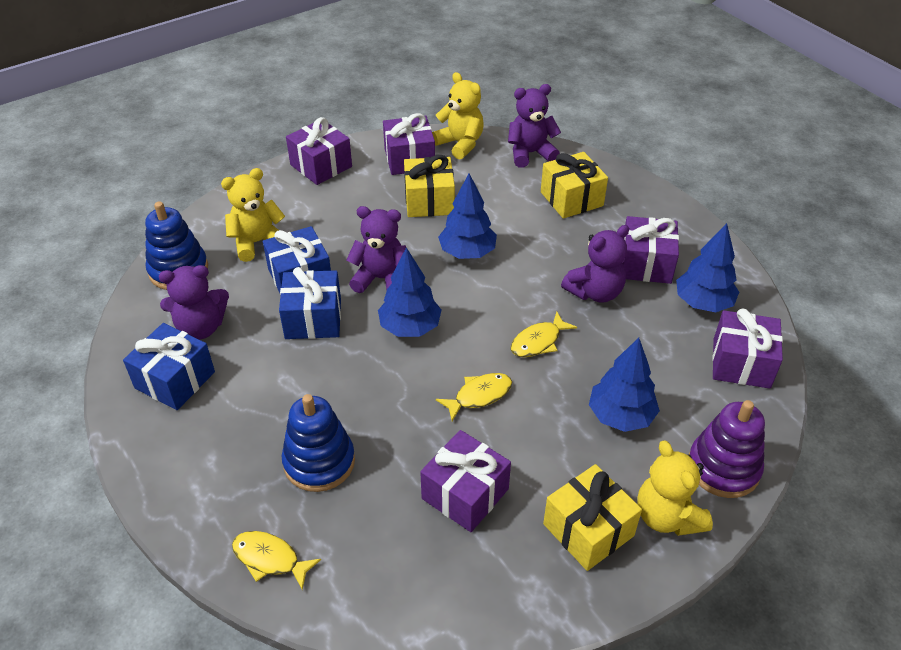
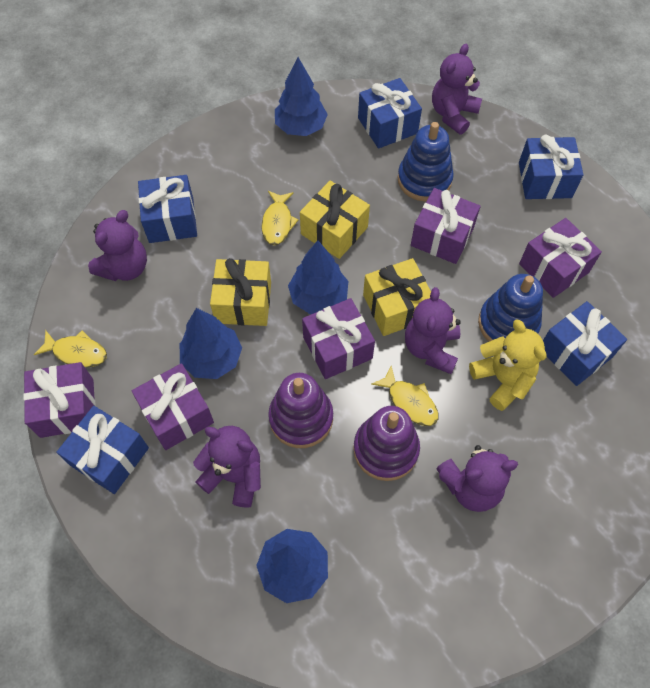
blue gift: 3 -> 5
purple stacking toy: 1 -> 2
purple teddy bear: 4 -> 5
yellow teddy bear: 3 -> 1

